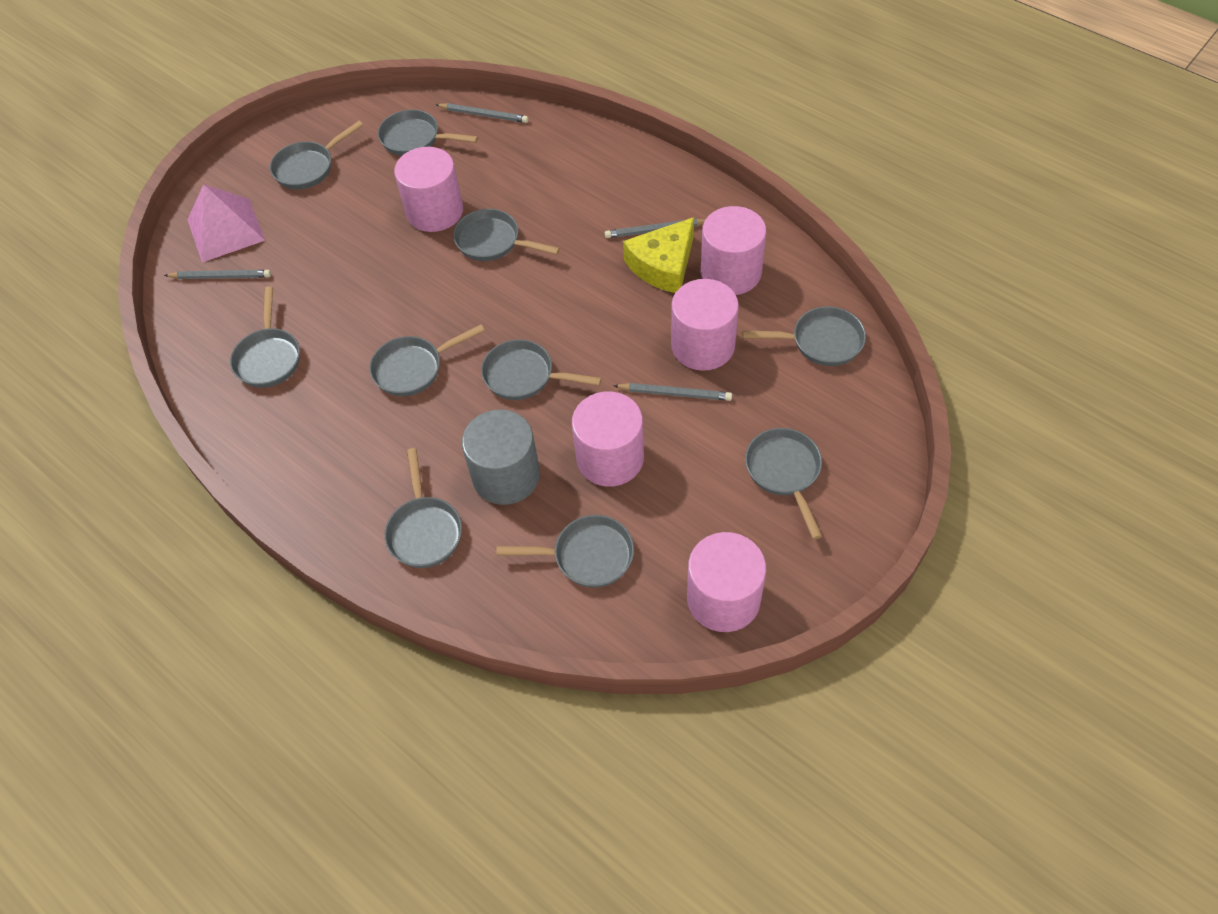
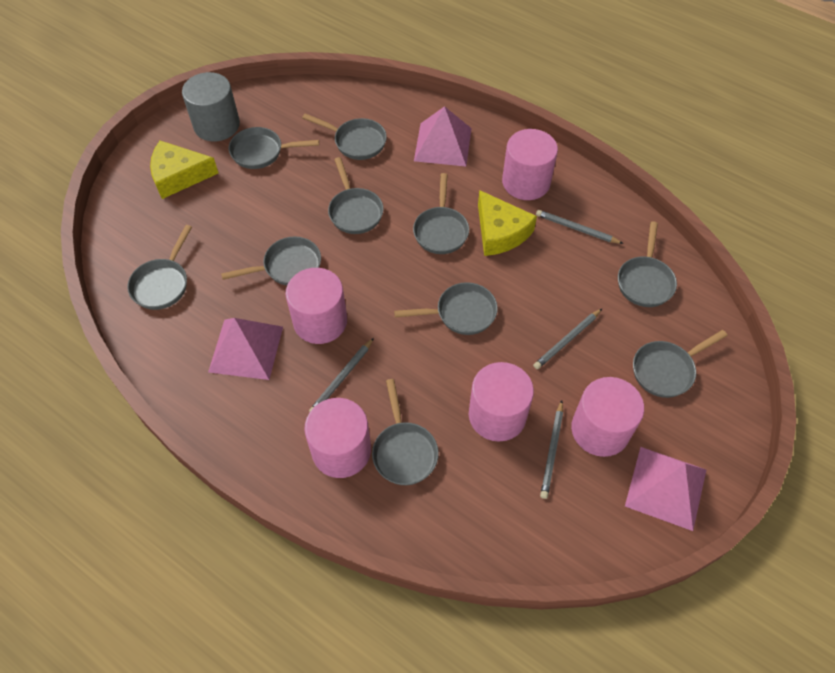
pink pyramid: 1 -> 3
yellow cheese: 1 -> 2

